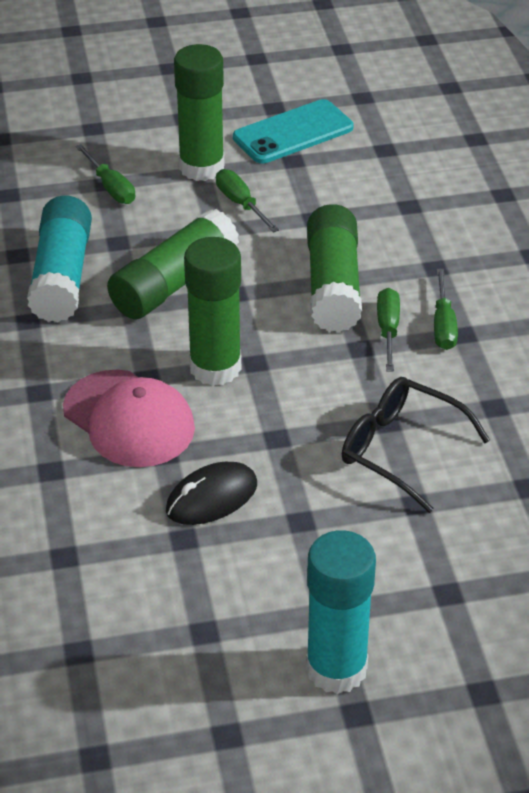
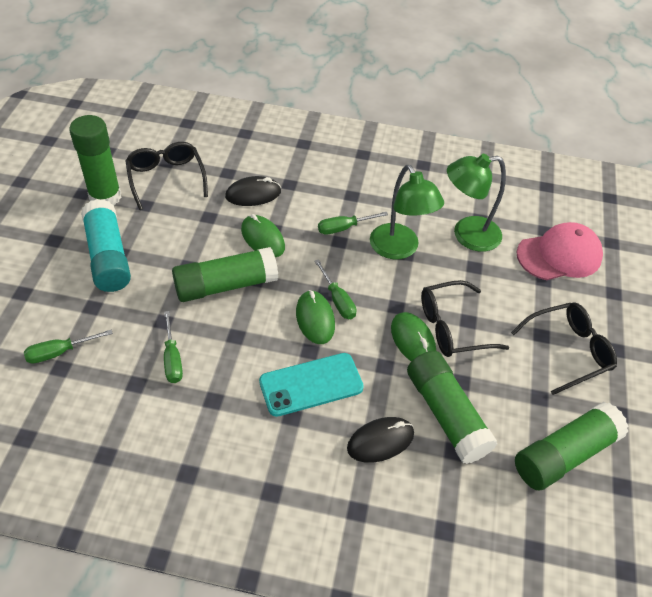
black glasses: 1 -> 3
black mouse: 1 -> 2
green lamp: 0 -> 2
green mouse: 0 -> 3
turquoise glue stick: 2 -> 1

